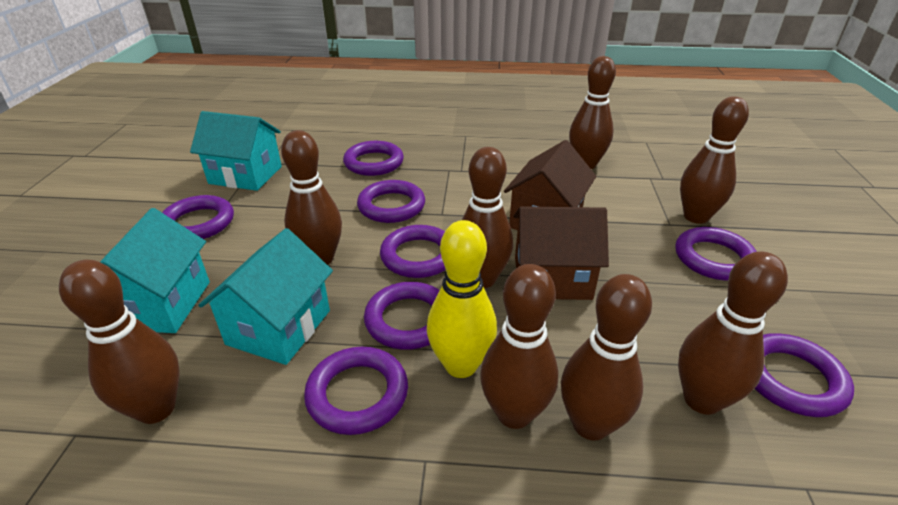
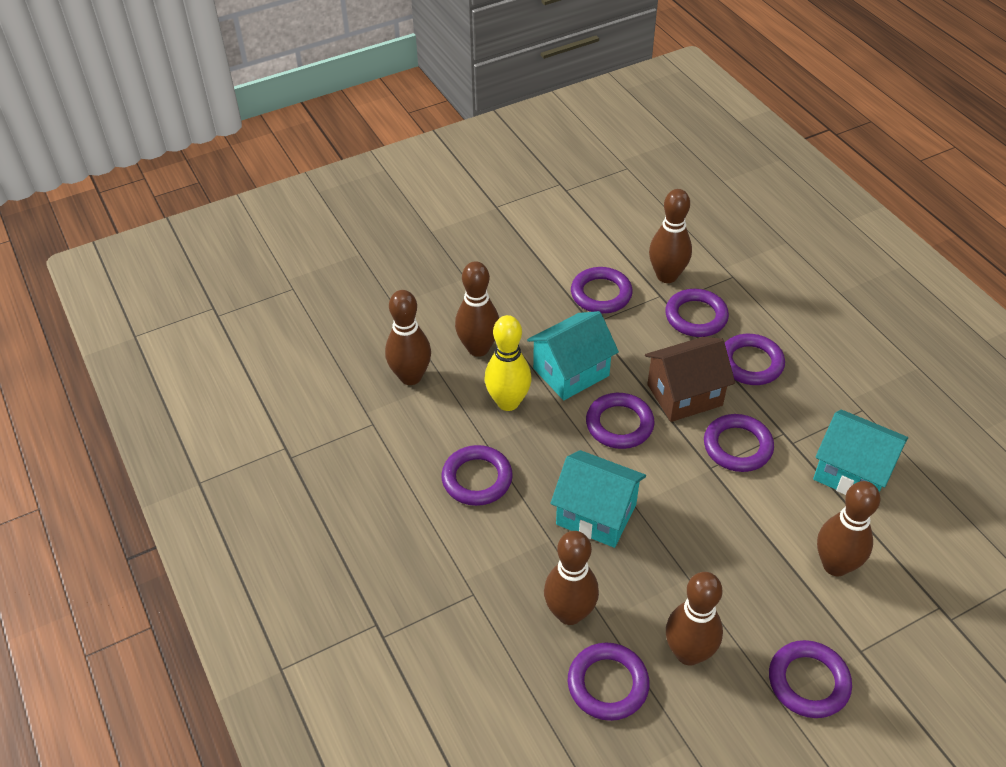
brown bowling pin: 8 -> 6
brown house: 2 -> 1

